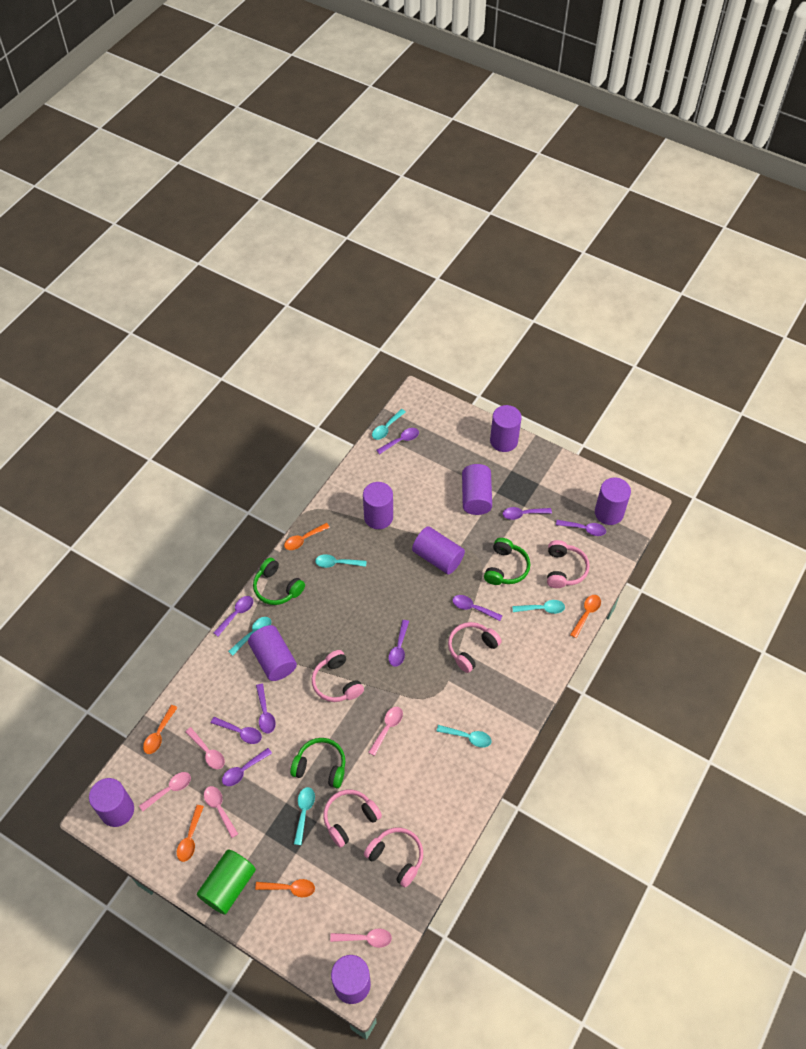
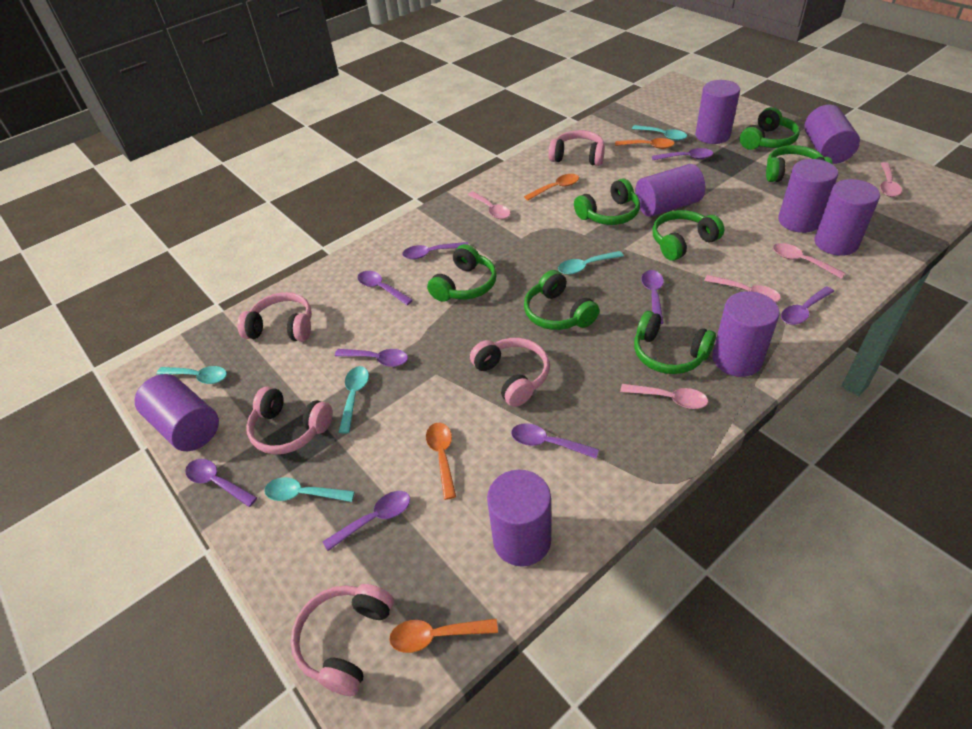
green cylinder: 1 -> 0
green headphones: 3 -> 7
orange spoon: 5 -> 4
turquoise spoon: 6 -> 5

